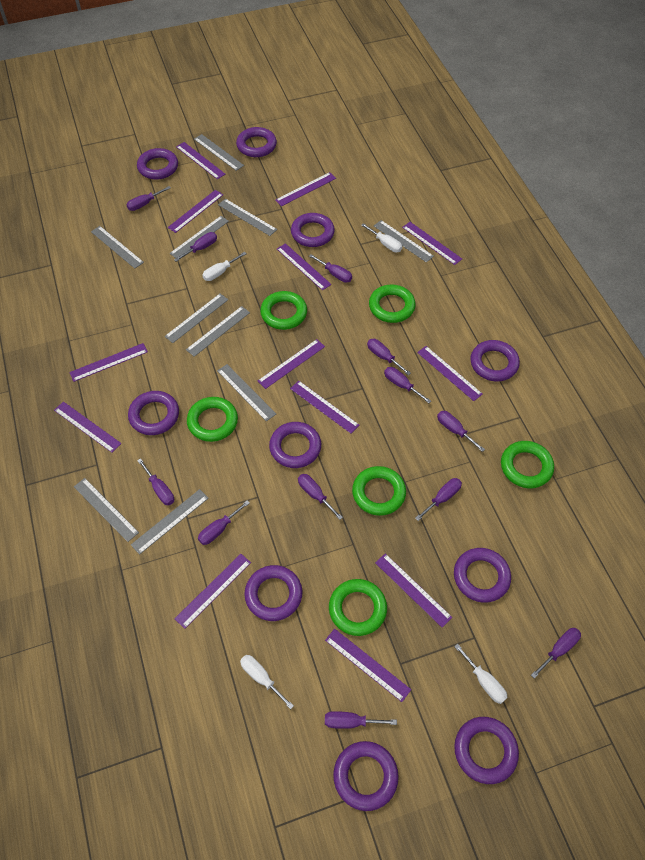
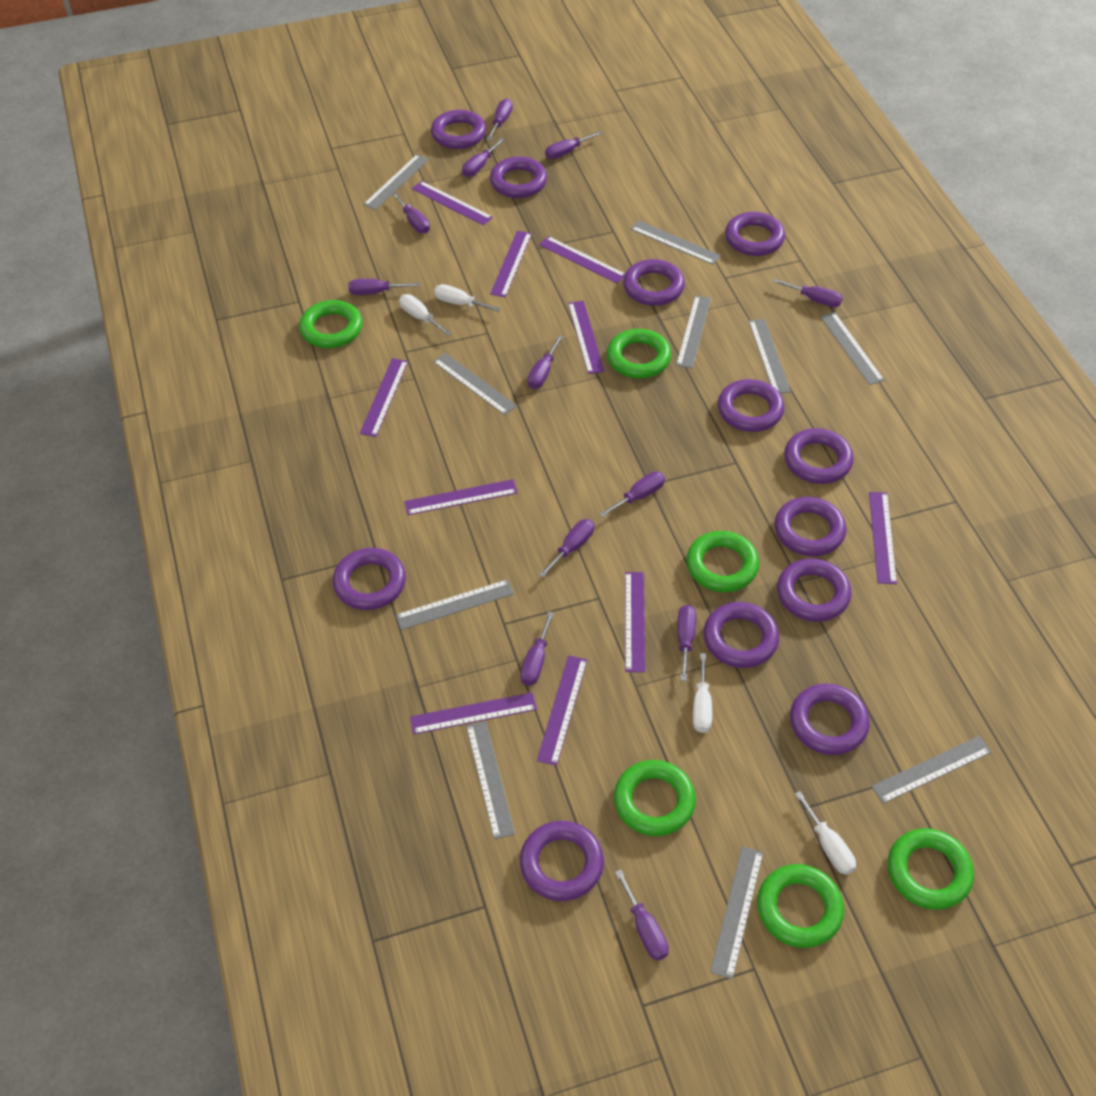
purple ring: 10 -> 12
purple ruler: 13 -> 10

